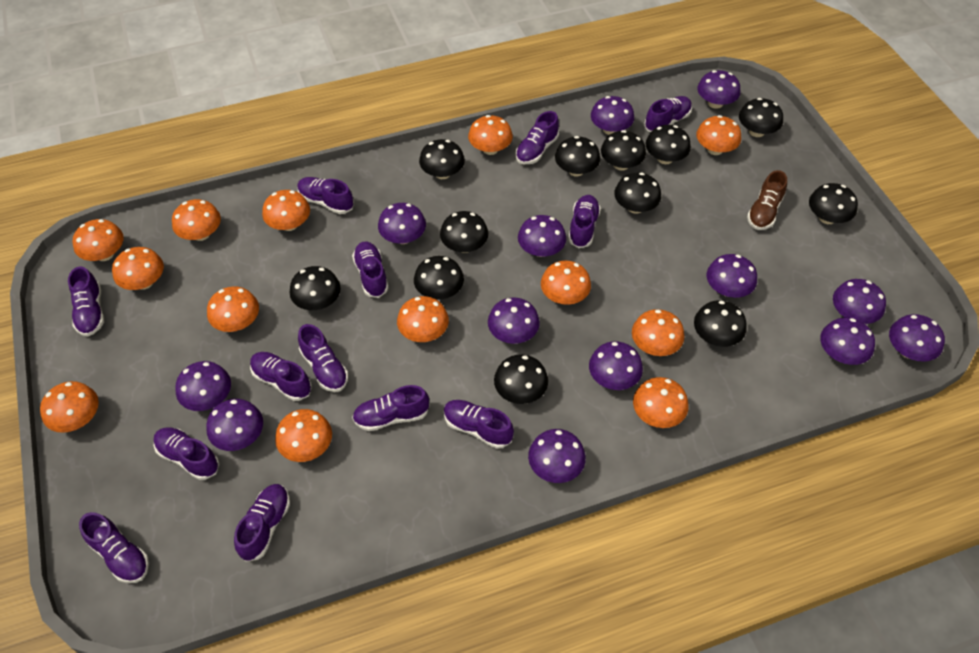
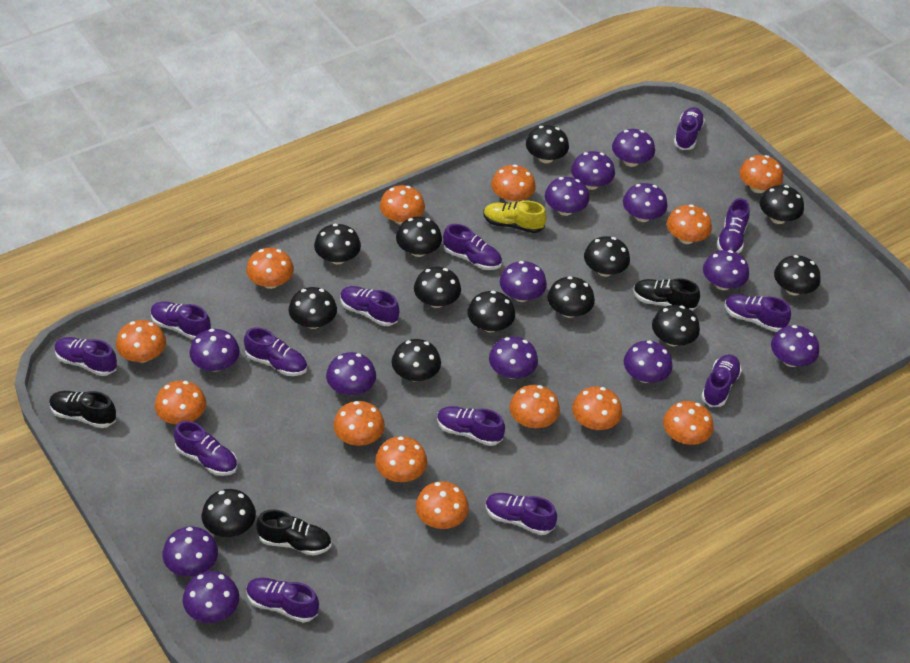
black mushroom: 12 -> 13
black shoe: 0 -> 3
brown shoe: 1 -> 0
yellow shoe: 0 -> 1

